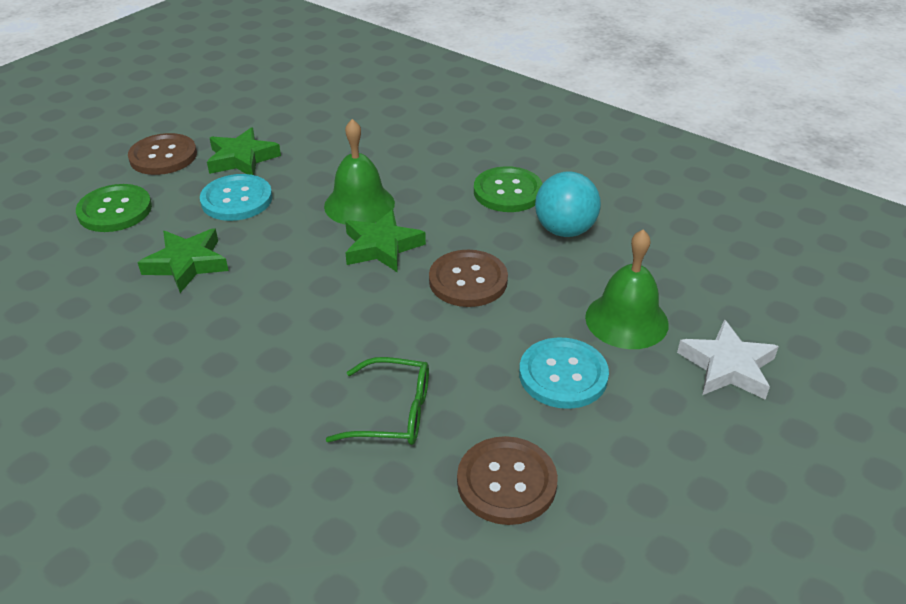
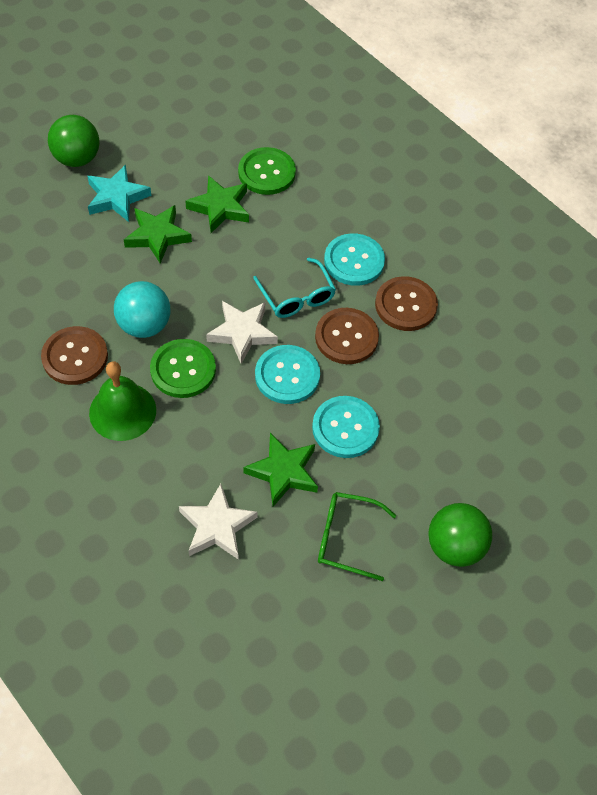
green ball: 0 -> 2
green bell: 2 -> 1
turquoise button: 2 -> 3
turquoise glasses: 0 -> 1
turquoise star: 0 -> 1
white star: 1 -> 2

